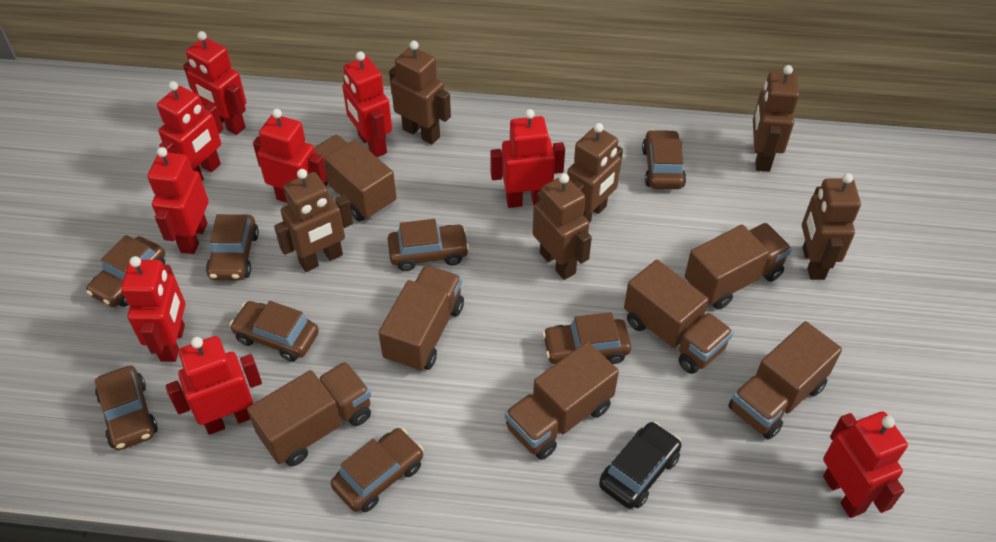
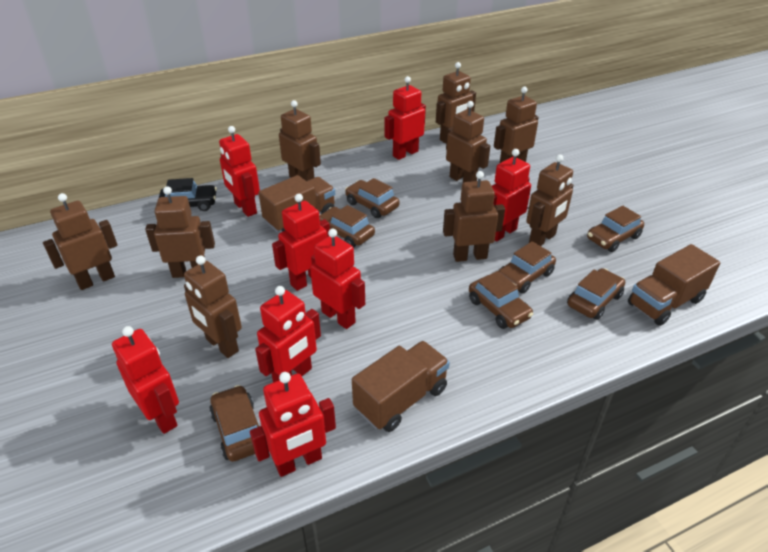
brown car: 8 -> 7
brown robot: 6 -> 9
brown truck: 7 -> 3
red robot: 9 -> 8

